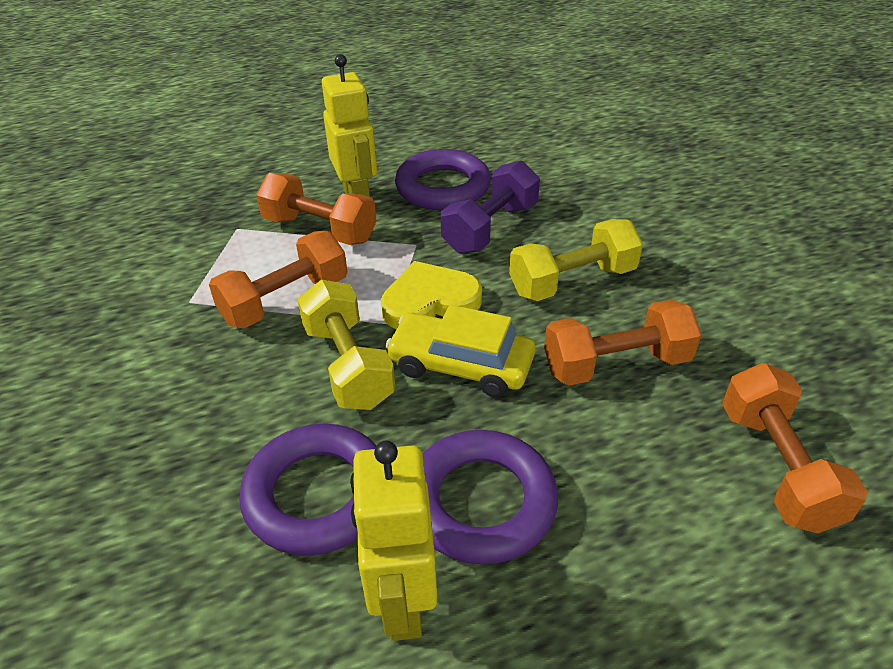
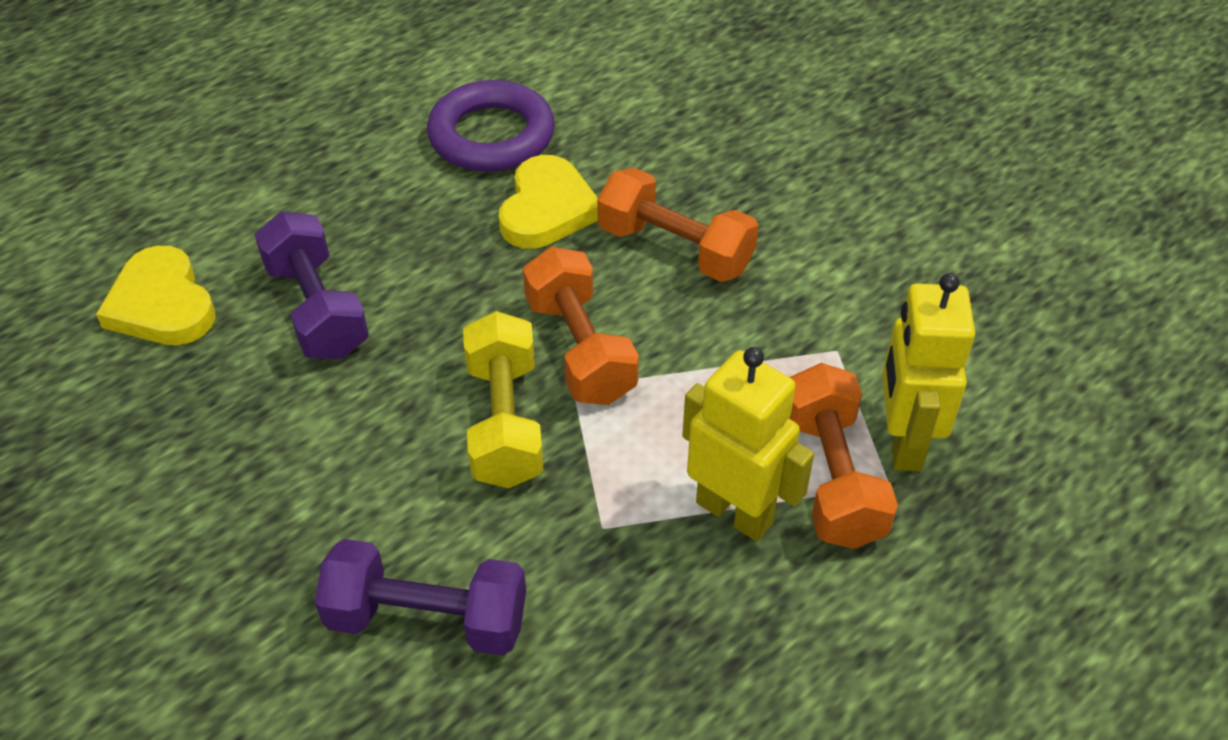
orange dumbbell: 4 -> 3
purple dumbbell: 1 -> 2
purple ring: 3 -> 1
yellow car: 1 -> 0
yellow dumbbell: 2 -> 1
yellow heart: 1 -> 2

